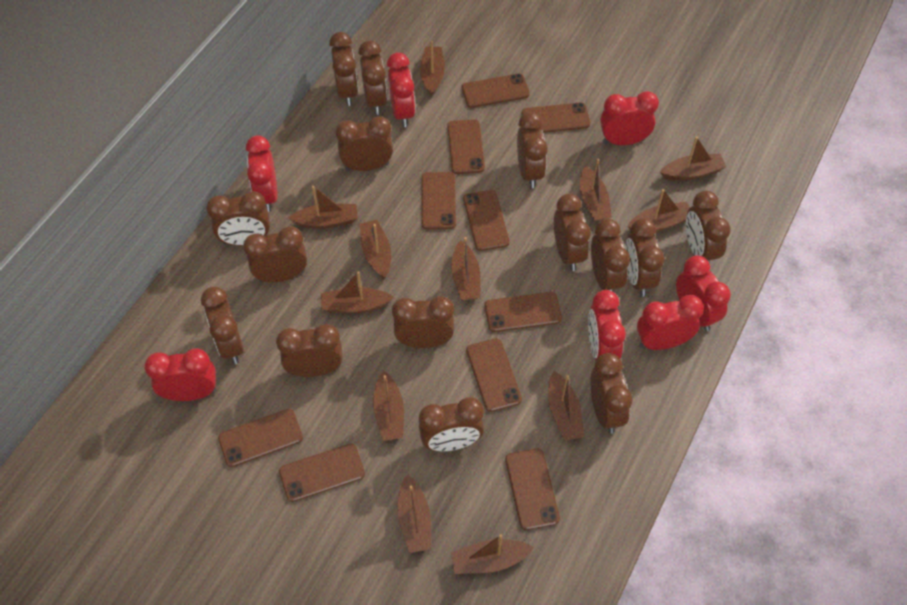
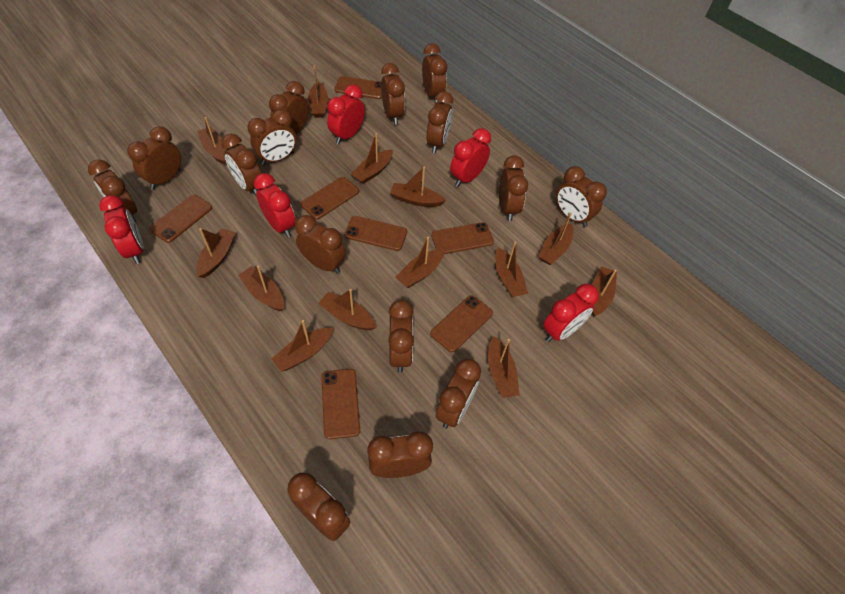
brown boat: 12 -> 13
brown phone: 10 -> 7
red clock: 7 -> 5

